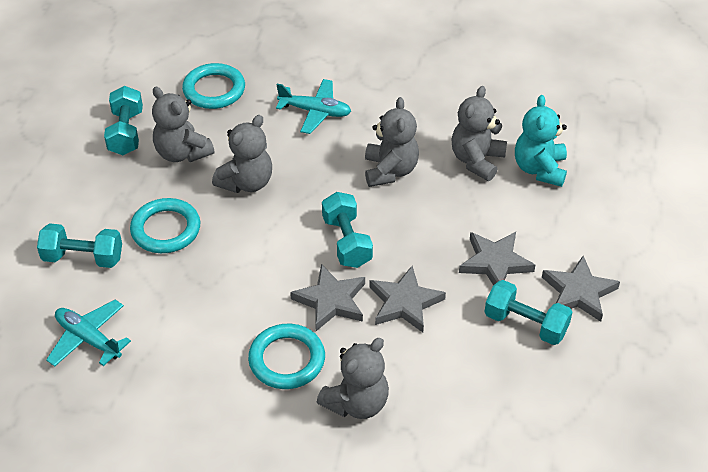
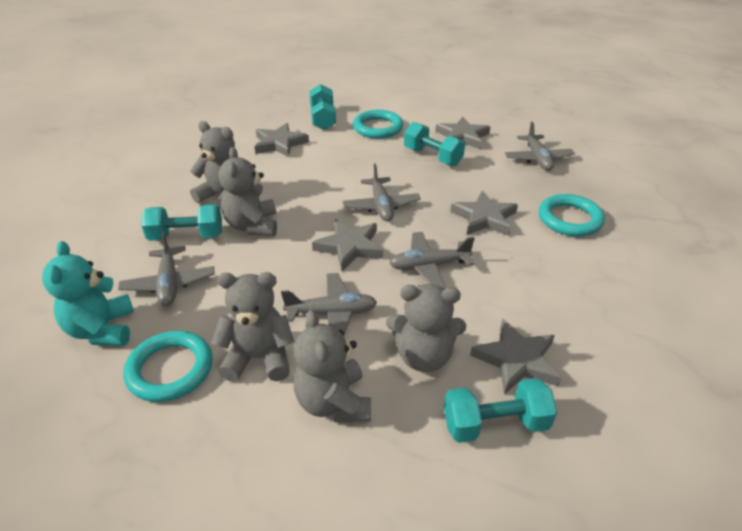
grey plane: 0 -> 5
grey star: 4 -> 5
turquoise plane: 2 -> 0

